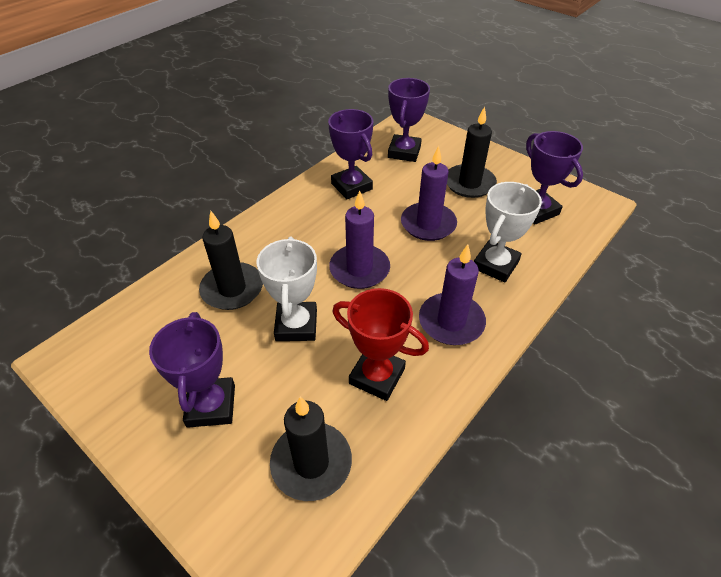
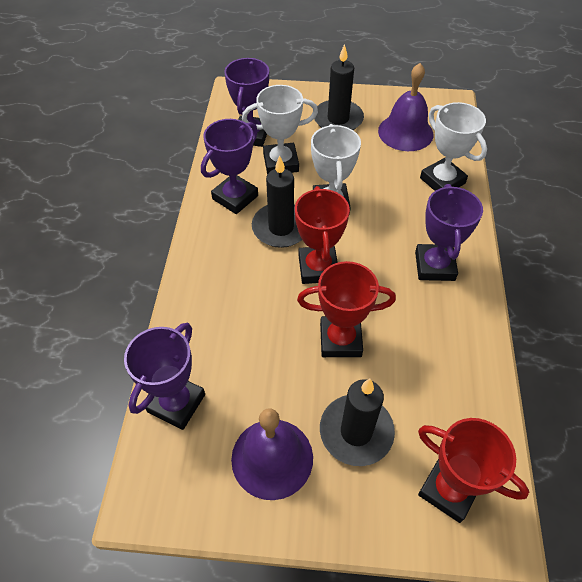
purple bell: 0 -> 2
purple candle: 3 -> 0
red trophy: 1 -> 3
white trophy: 2 -> 3

